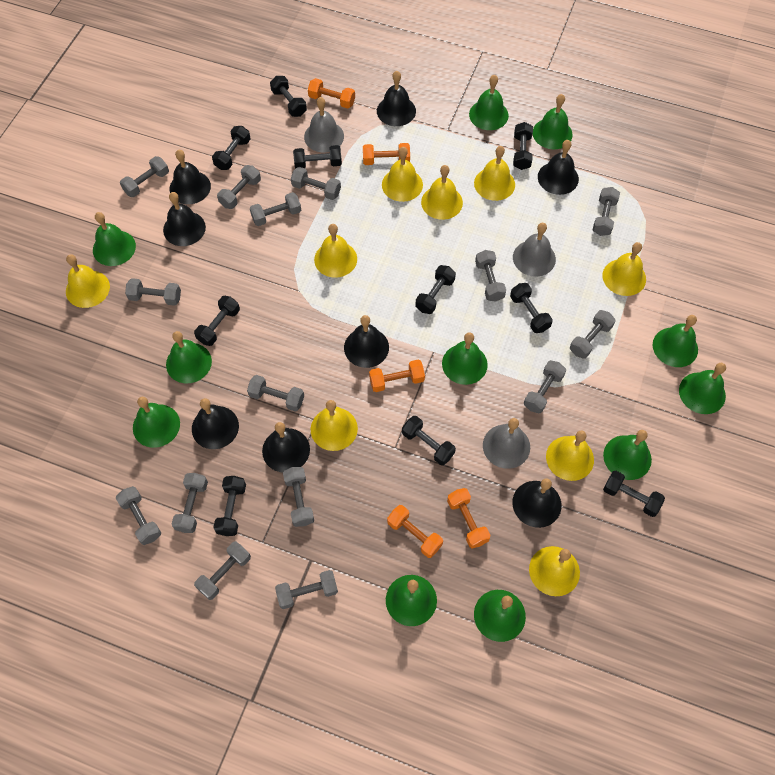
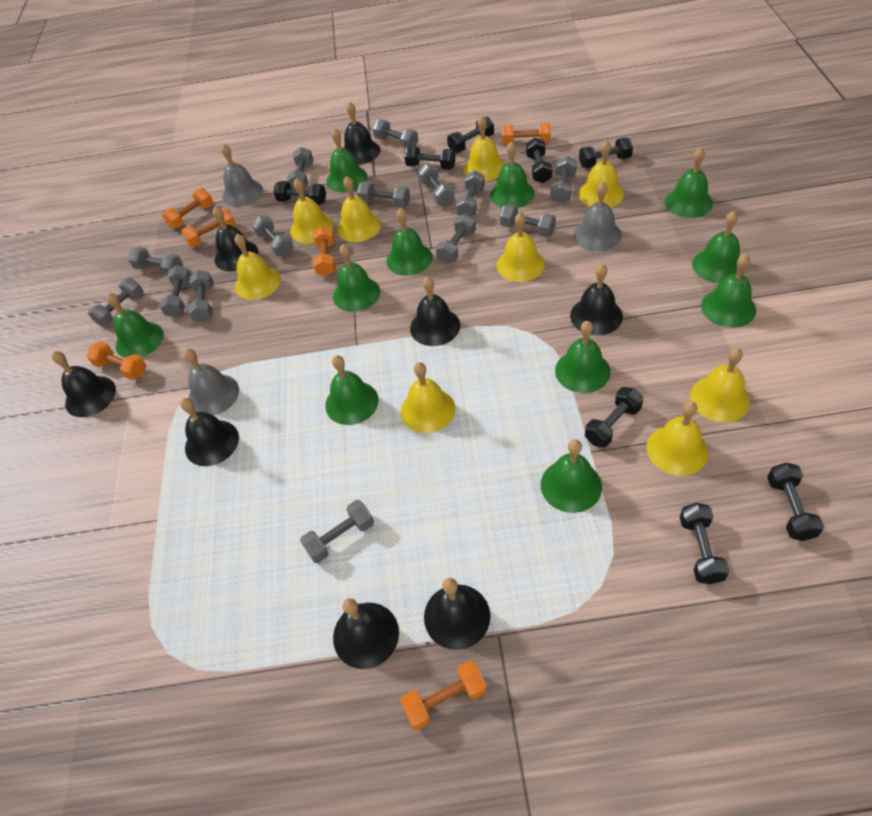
black dumbbell: 10 -> 8
grey dumbbell: 15 -> 14
orange dumbbell: 5 -> 6

